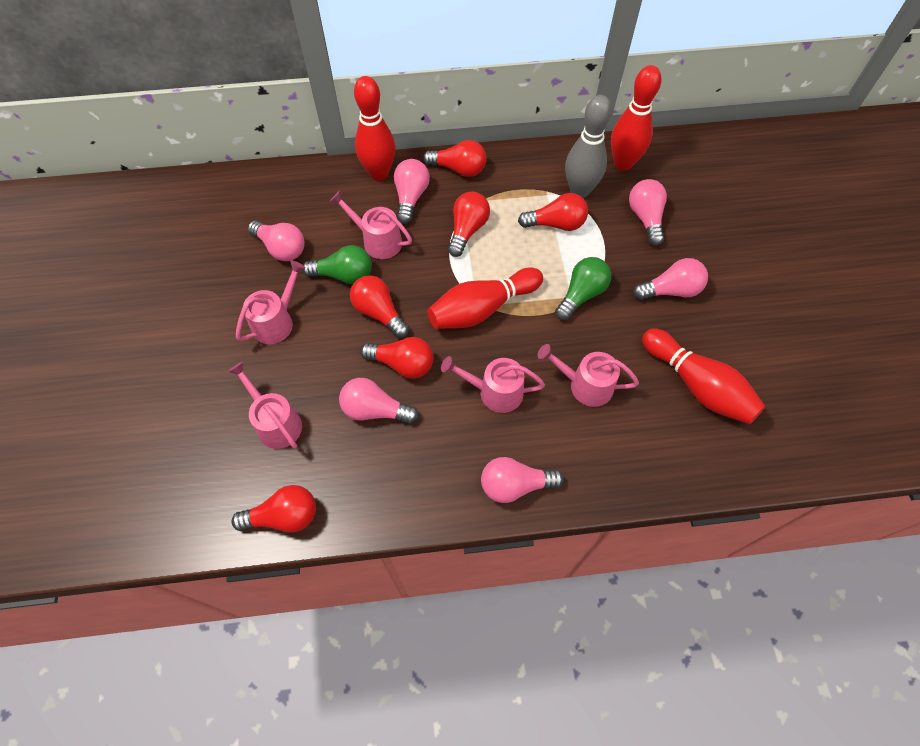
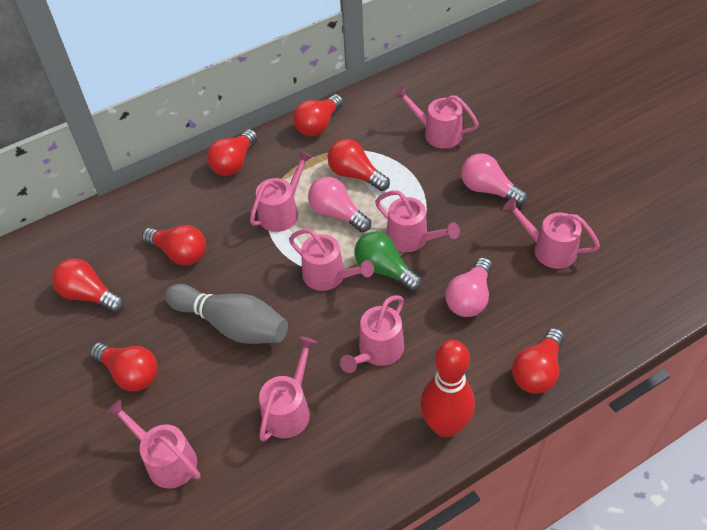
green light bulb: 2 -> 1
pink light bulb: 6 -> 3
pink watering can: 5 -> 8
red bowling pin: 4 -> 1
red light bulb: 6 -> 7

